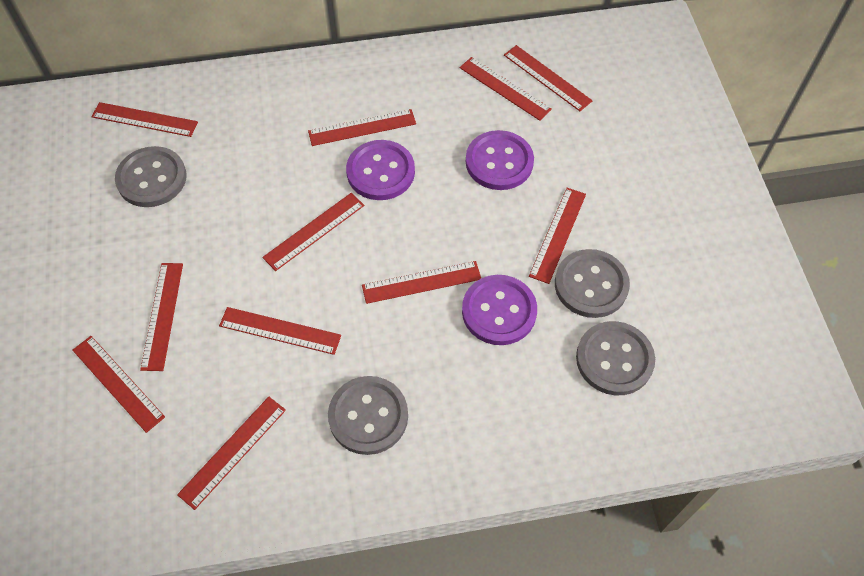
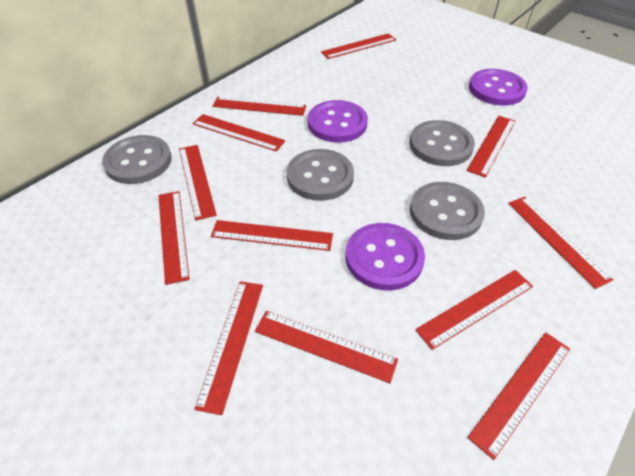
red ruler: 11 -> 12

